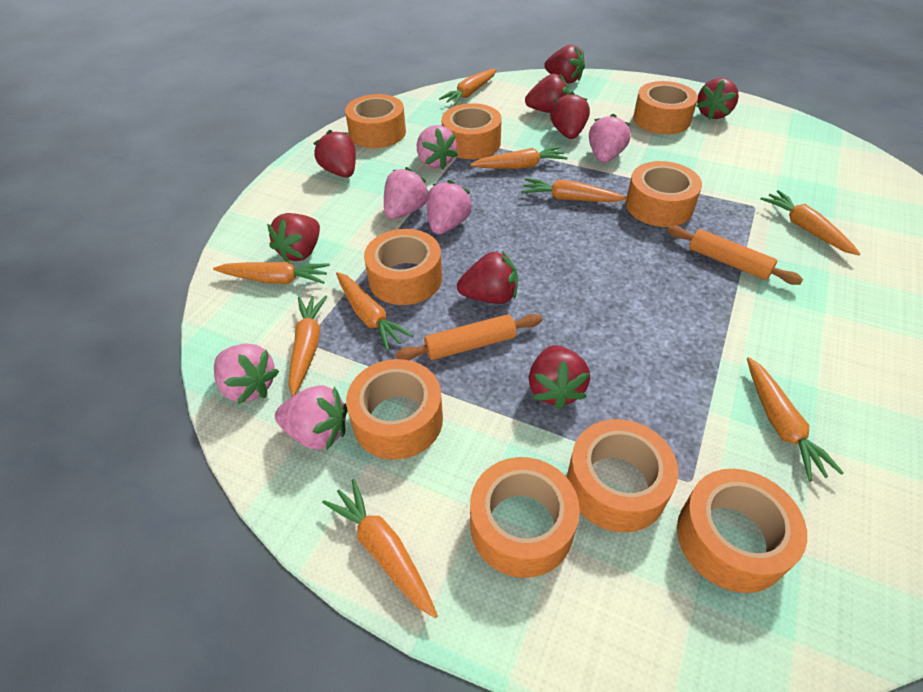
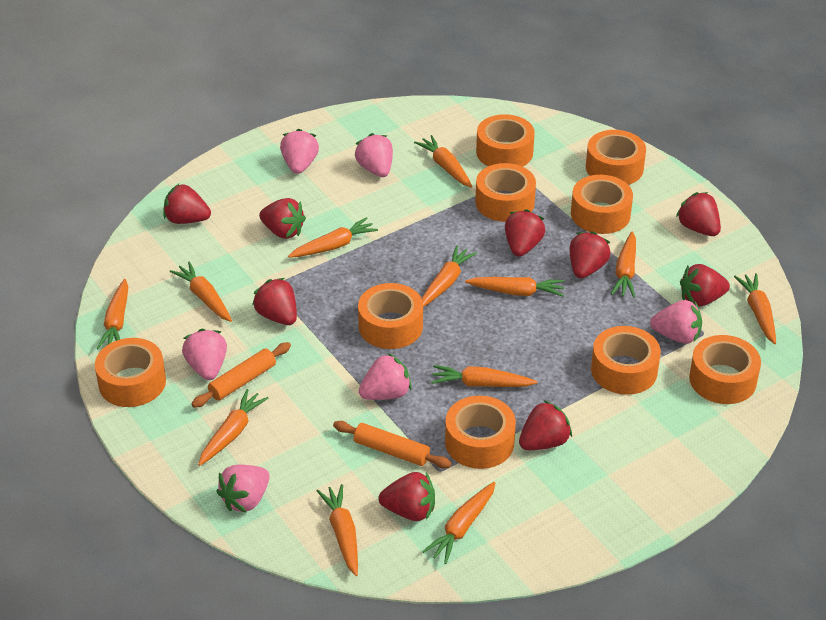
orange carrot: 9 -> 12
red strawberry: 8 -> 9

